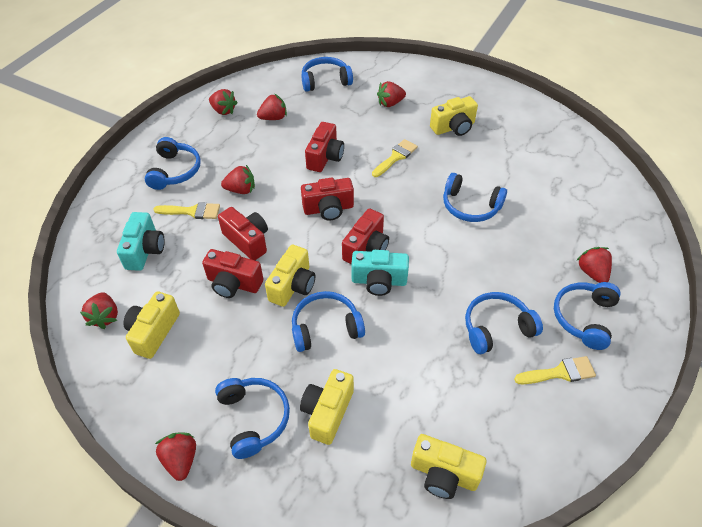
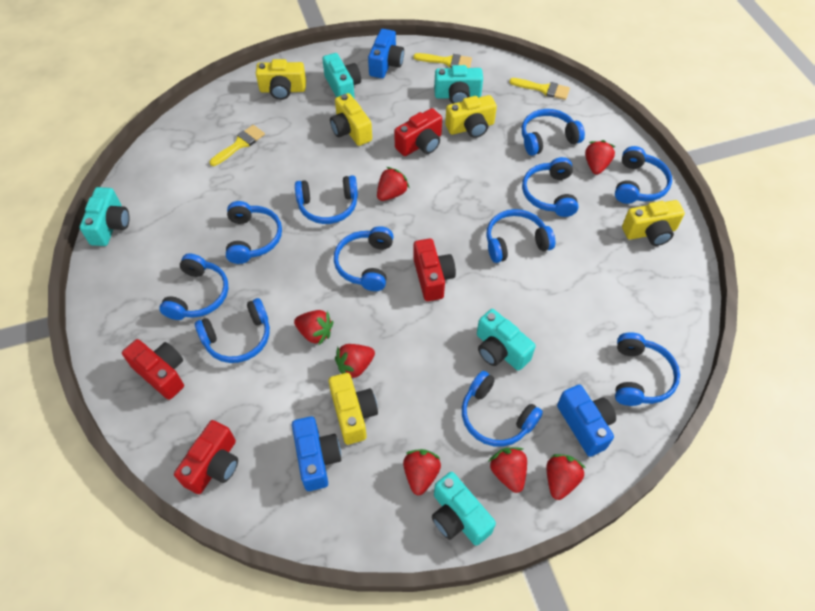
blue camera: 0 -> 3
blue headphones: 7 -> 11
red camera: 5 -> 4
turquoise camera: 2 -> 5

